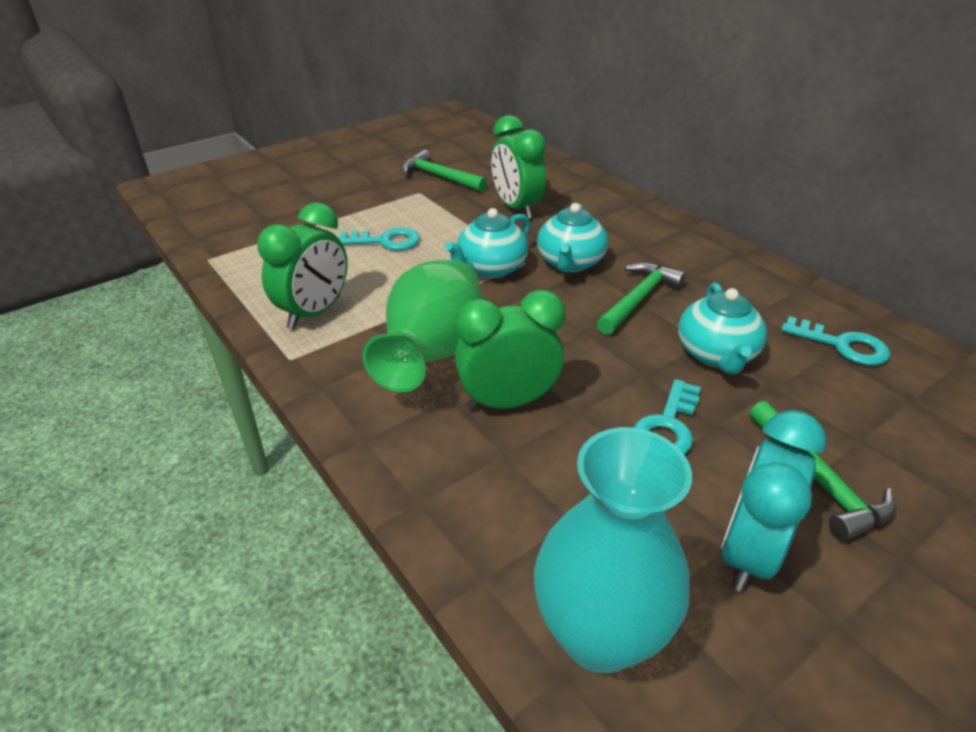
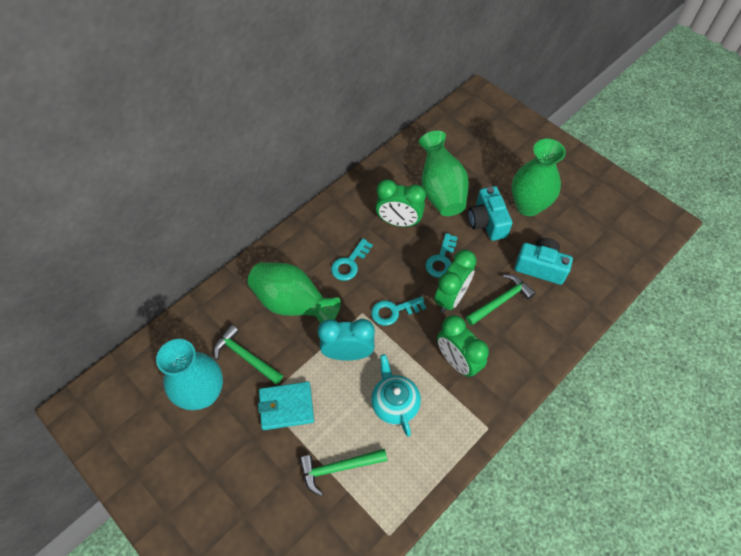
green vase: 1 -> 3
turquoise camera: 0 -> 2
turquoise teapot: 3 -> 1
turquoise wallet: 0 -> 1

